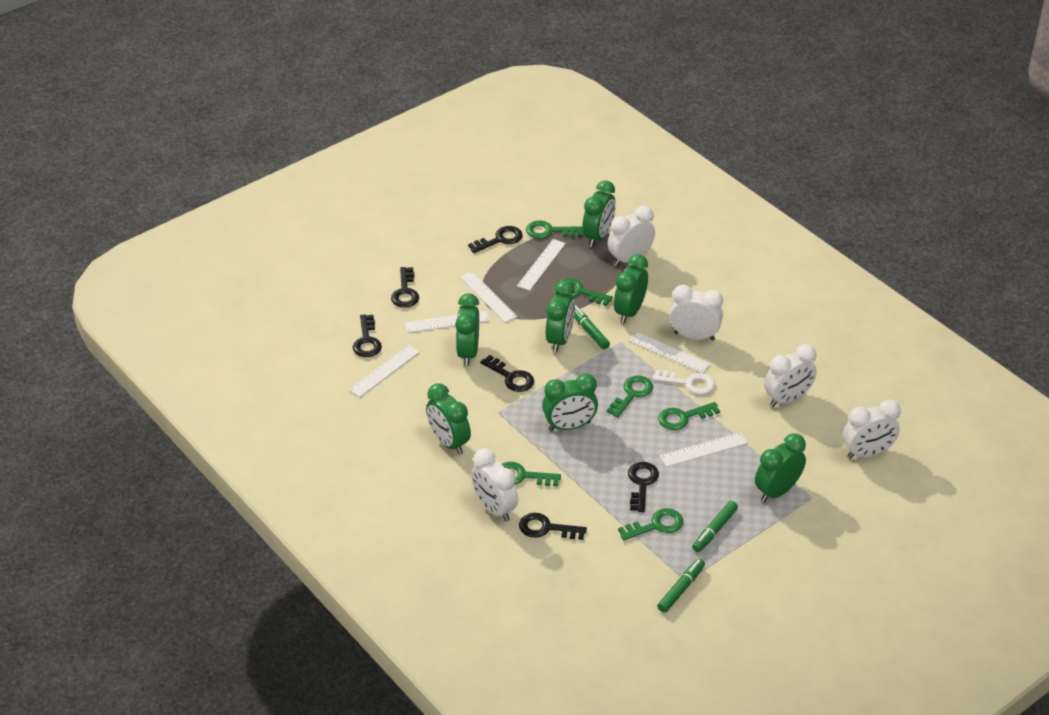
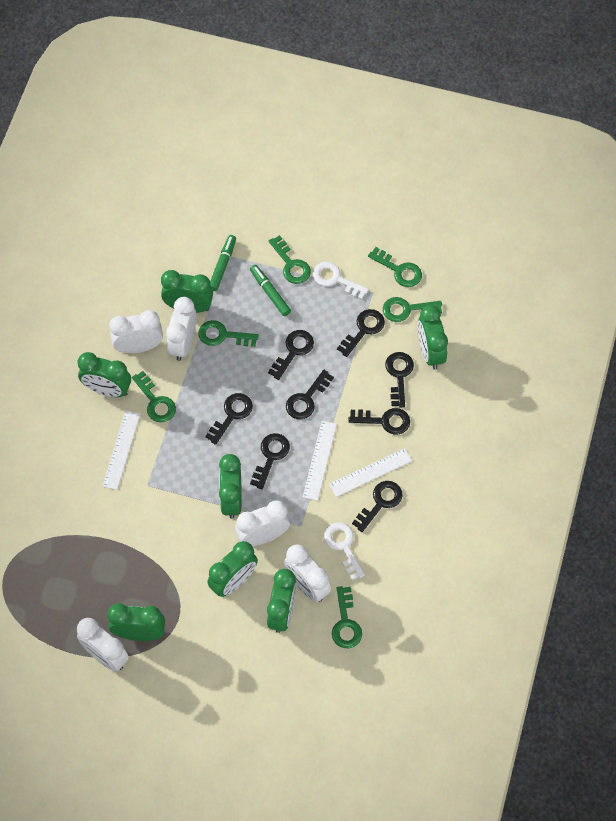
black key: 6 -> 8
green marker: 3 -> 2
white key: 1 -> 2
white ruler: 6 -> 3

